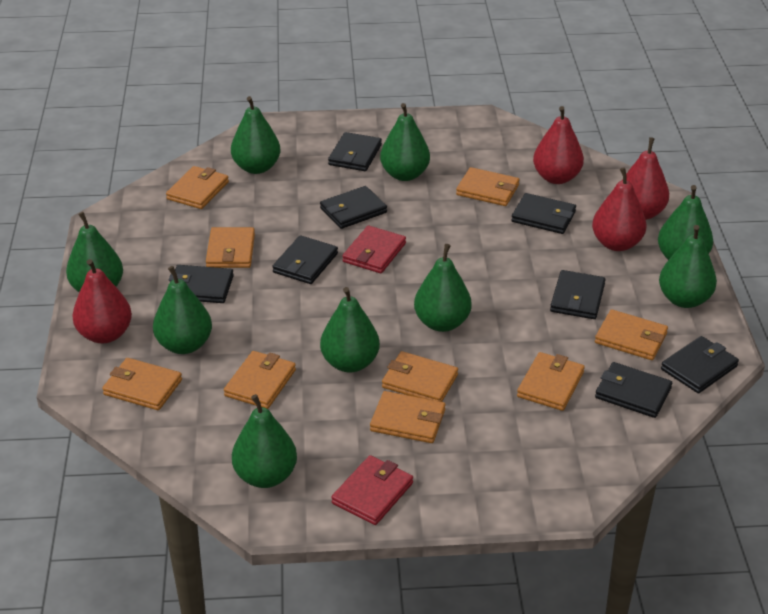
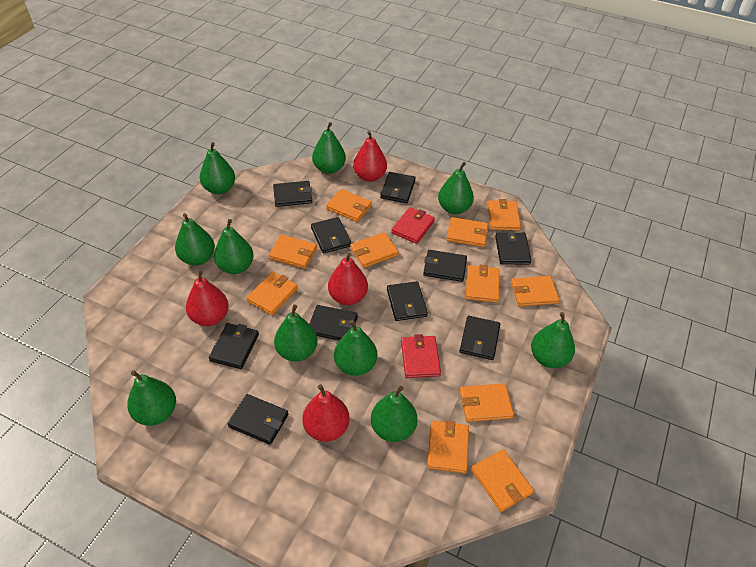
black wallet: 8 -> 10
green pear: 9 -> 10
orange wallet: 9 -> 11

